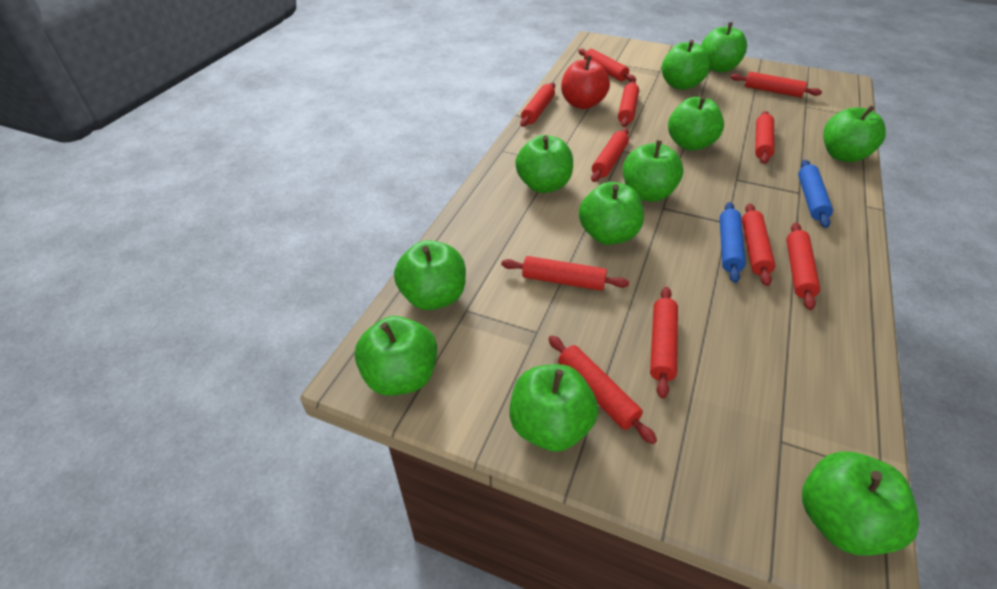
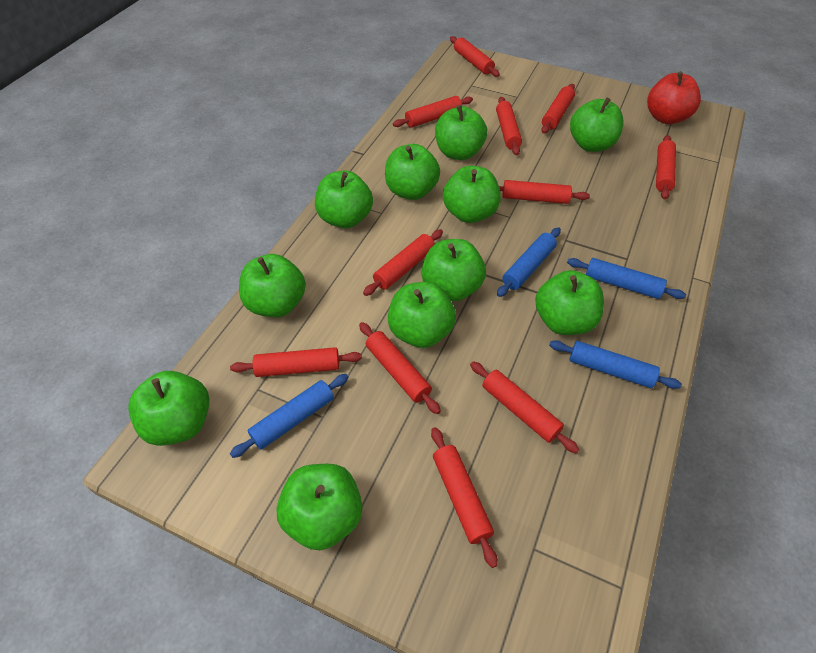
blue rolling pin: 2 -> 4

